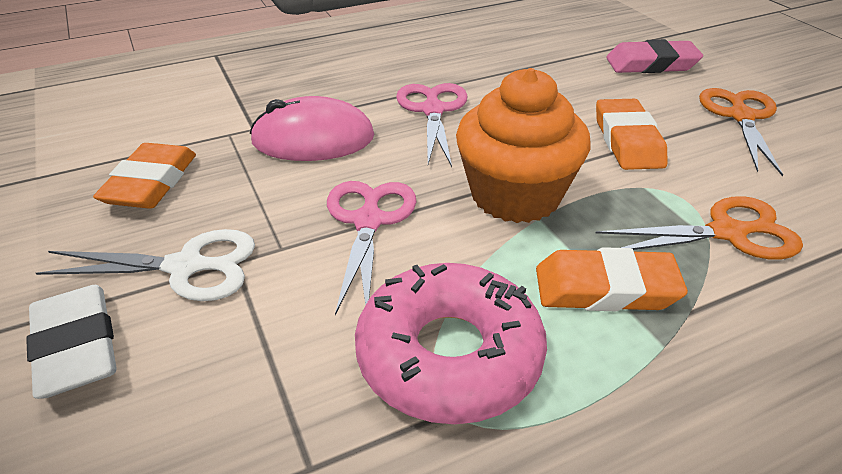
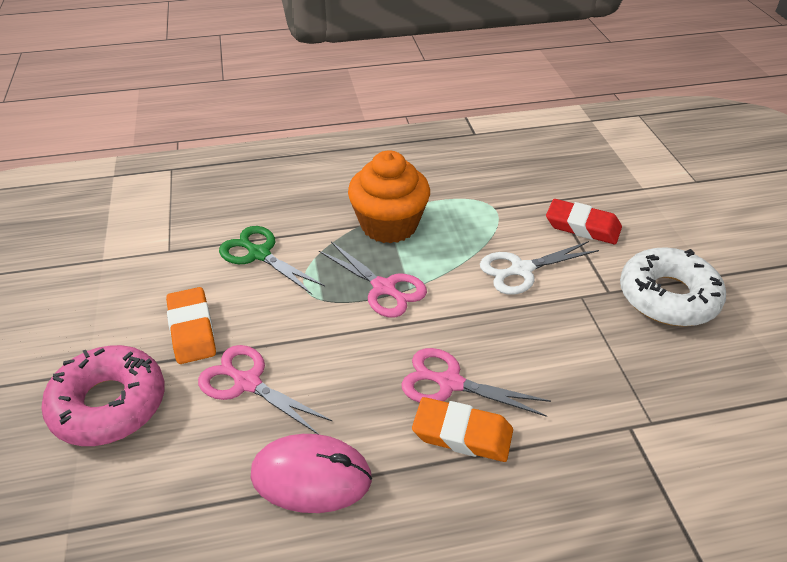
green scissors: 0 -> 1
orange eraser: 3 -> 2
orange scissors: 2 -> 0
pink eraser: 1 -> 0
pink scissors: 2 -> 3
red eraser: 0 -> 1
white donut: 0 -> 1
white eraser: 1 -> 0

